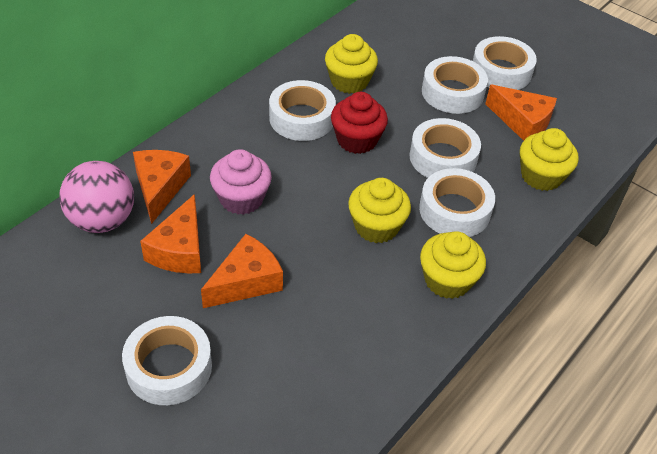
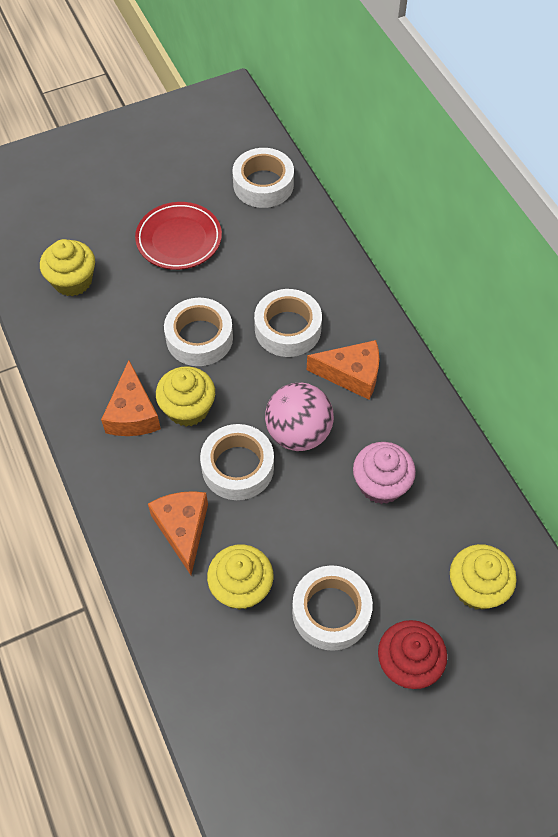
orange cheese: 4 -> 3
red plate: 0 -> 1
white tape: 6 -> 5

